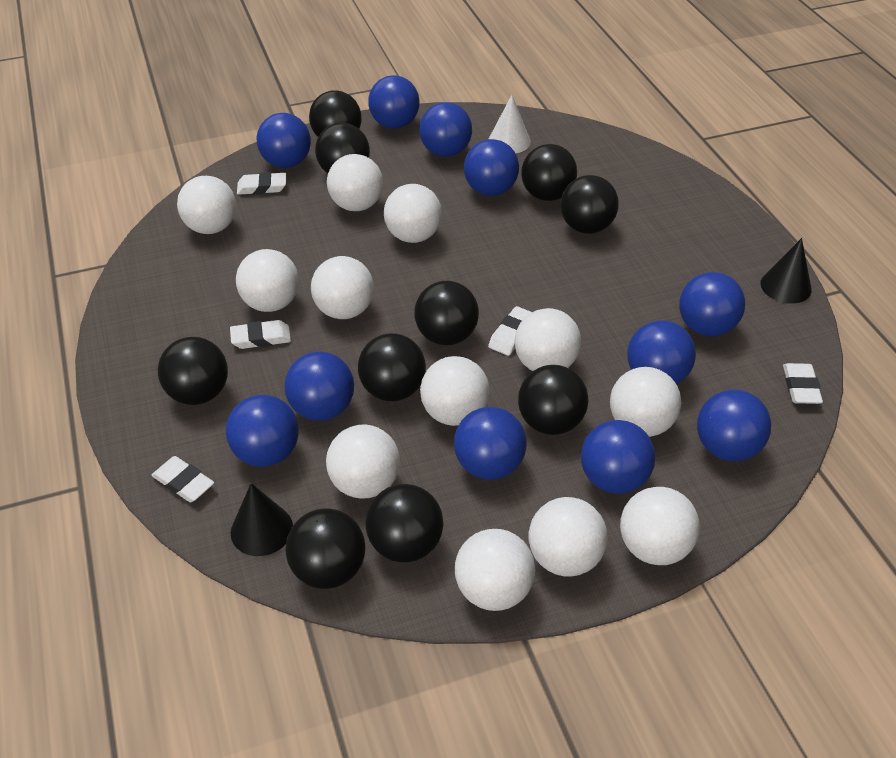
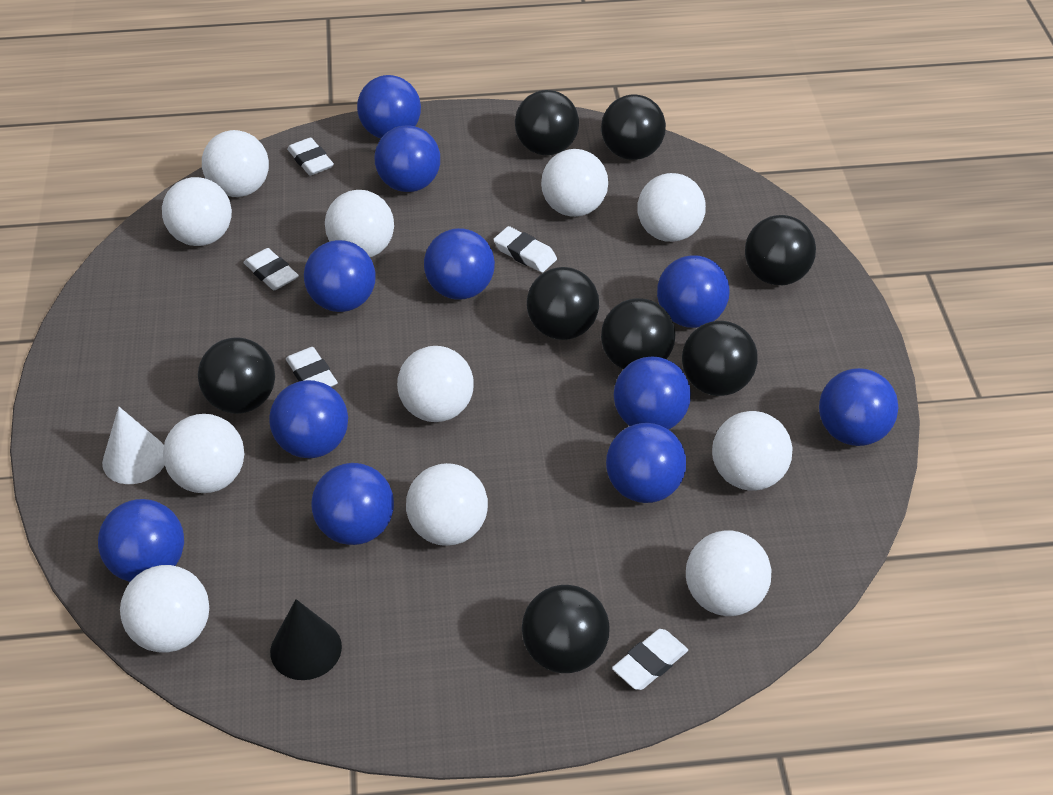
black ball: 10 -> 8
black cone: 2 -> 1
white ball: 12 -> 11

